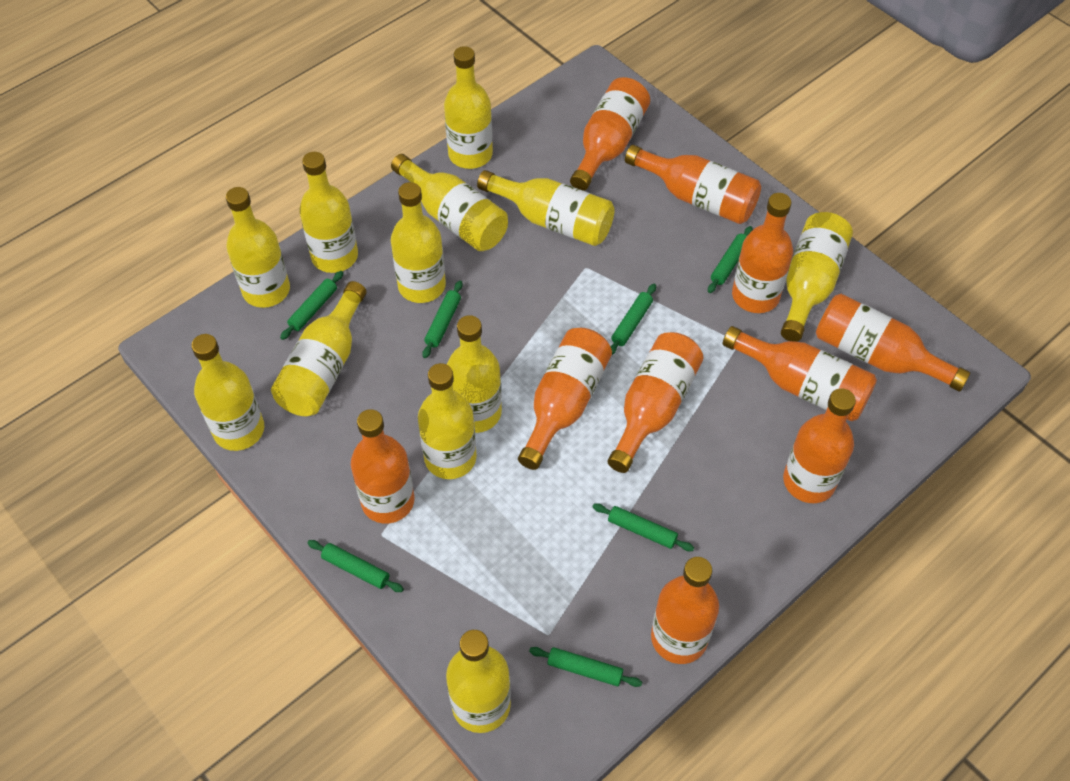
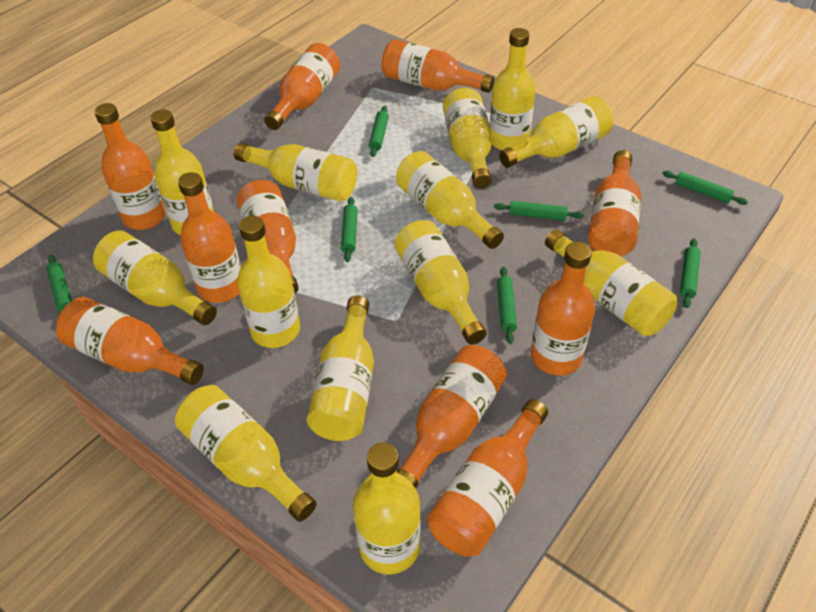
yellow bottle: 12 -> 13

